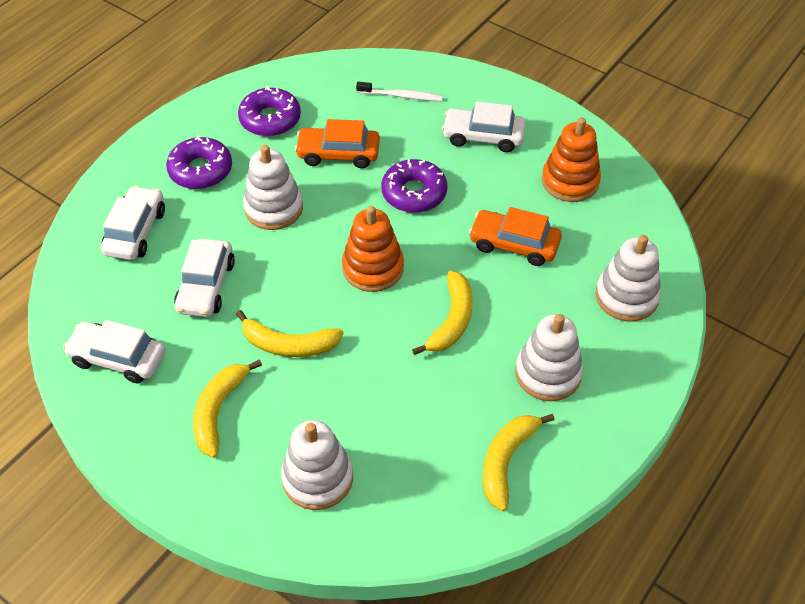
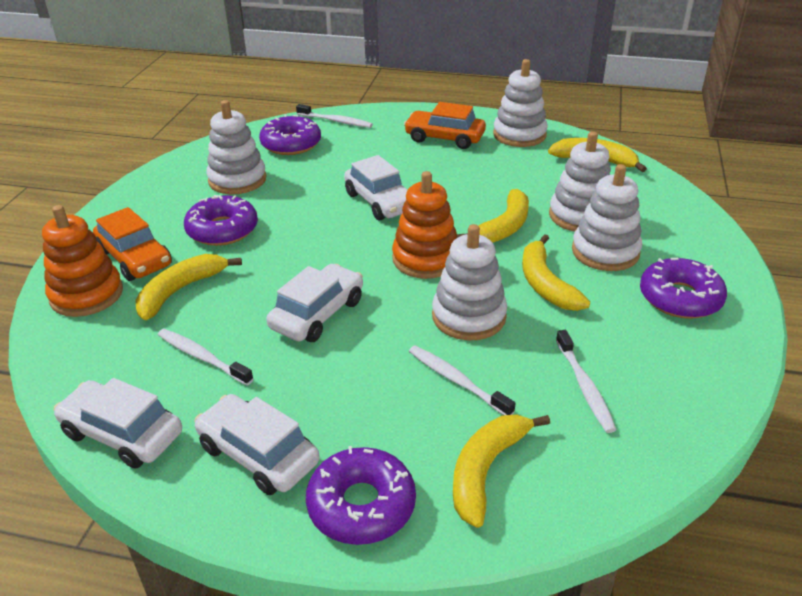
purple donut: 3 -> 4
white stacking toy: 4 -> 5
white toothbrush: 1 -> 4
yellow banana: 4 -> 5

